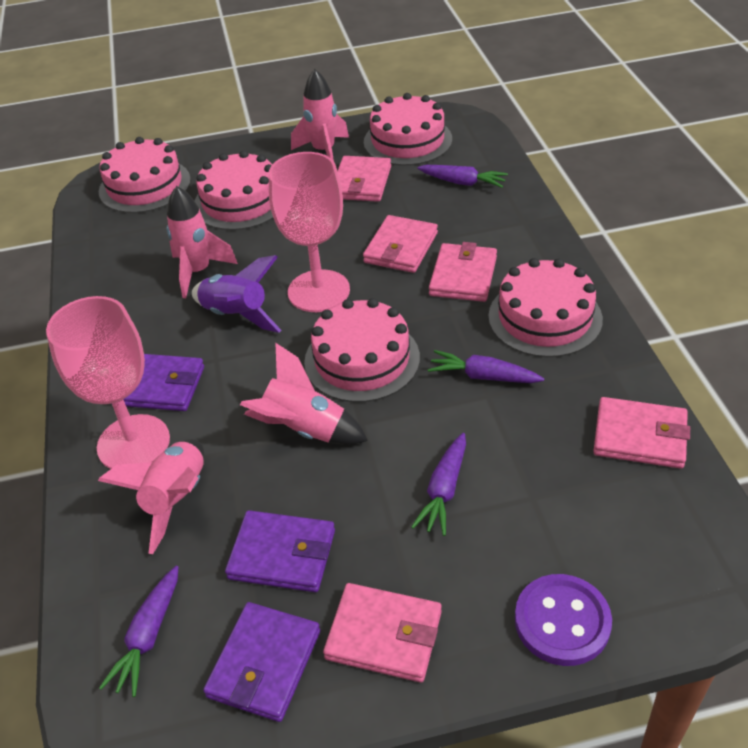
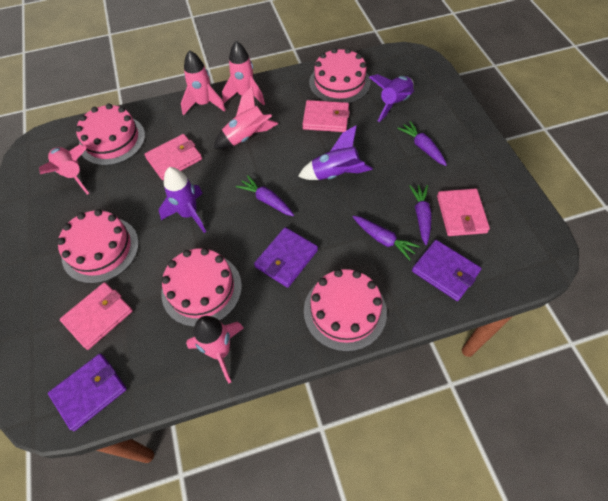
pink goblet: 2 -> 0
pink rocket: 4 -> 5
pink wallet: 5 -> 4
purple button: 1 -> 0
purple rocket: 1 -> 3

